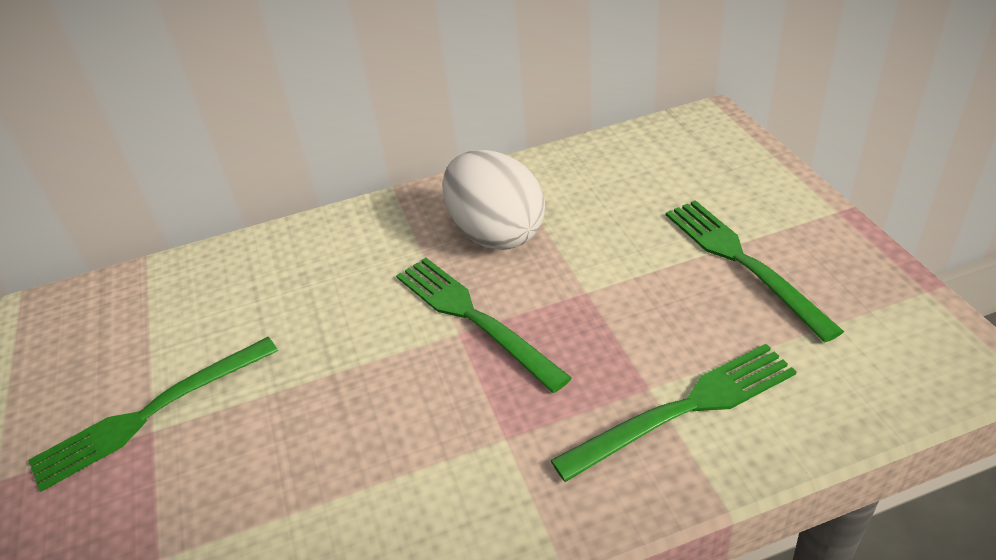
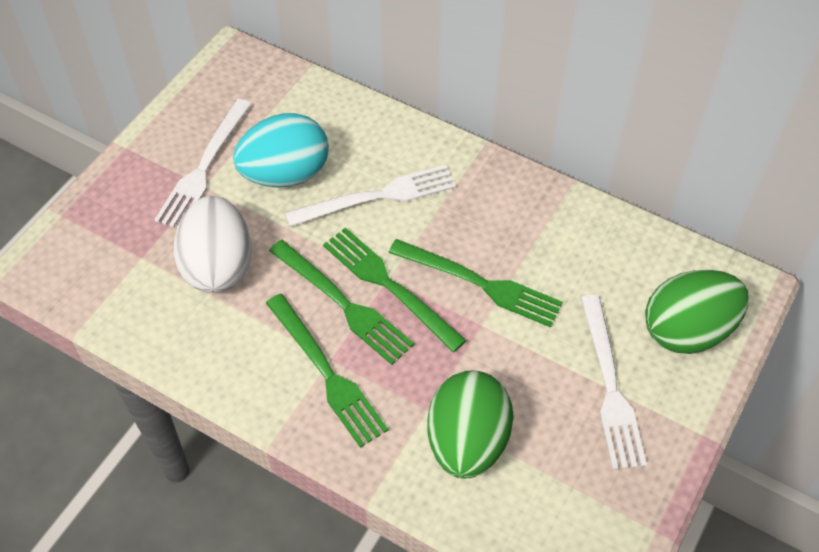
green egg: 0 -> 2
turquoise egg: 0 -> 1
white fork: 0 -> 3

